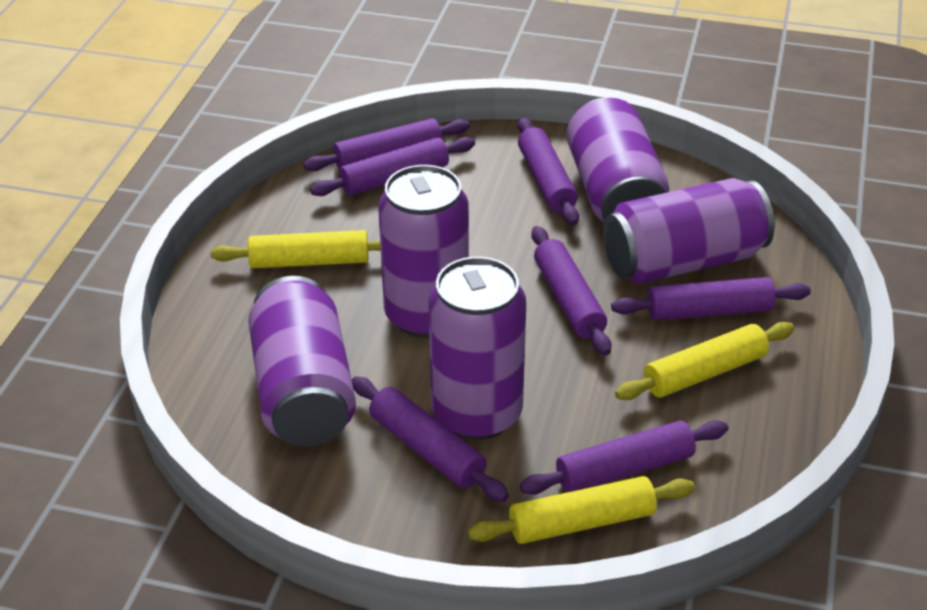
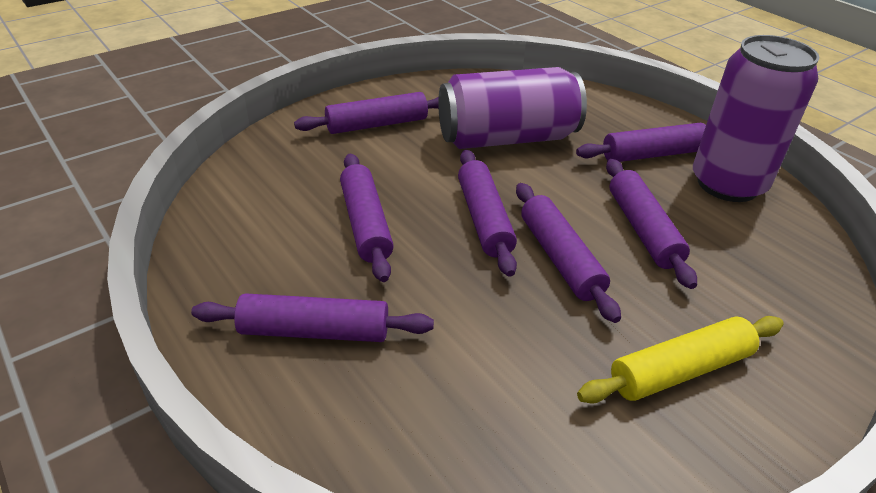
purple can: 5 -> 2
yellow rolling pin: 3 -> 1

